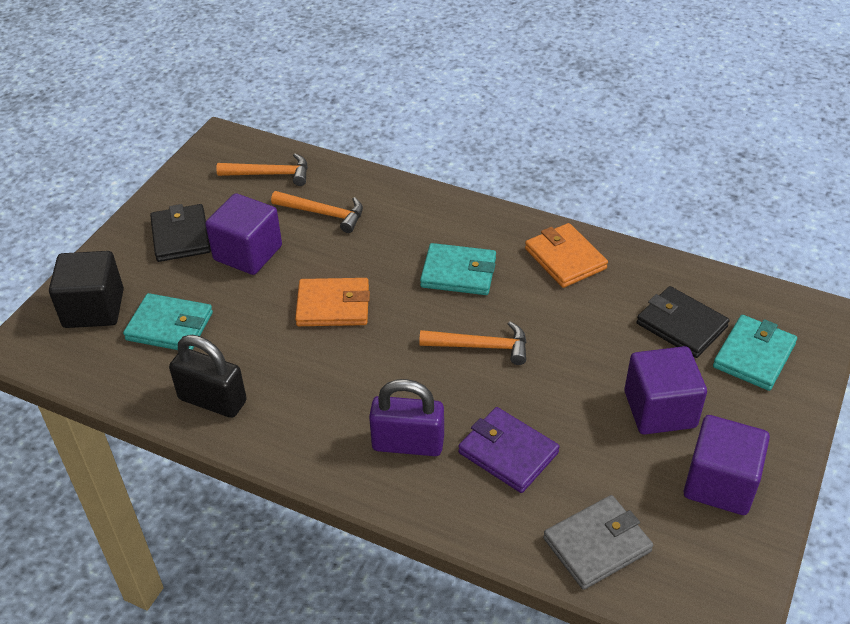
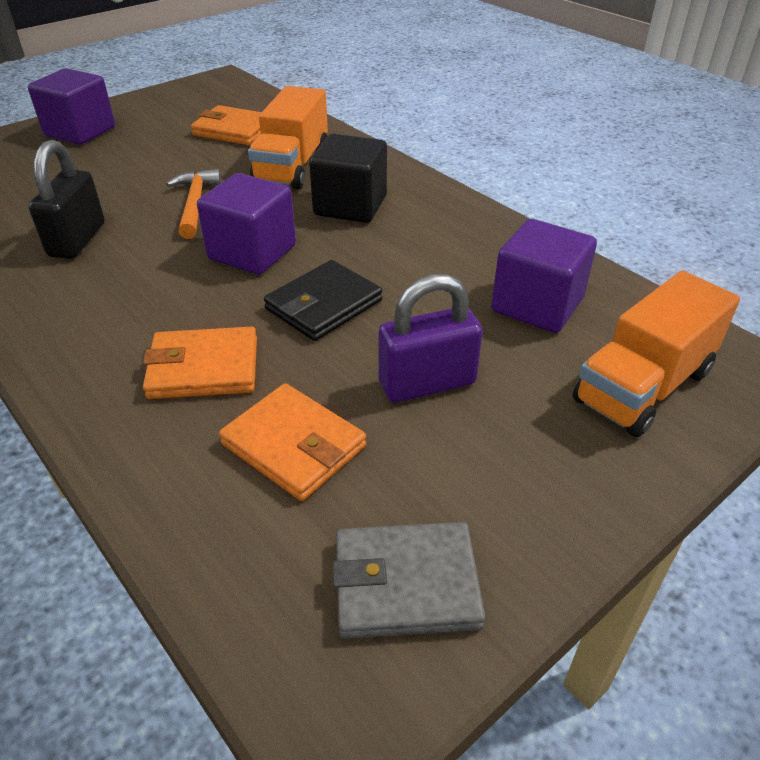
black wallet: 2 -> 1
orange hammer: 3 -> 1
orange truck: 0 -> 2
orange wallet: 2 -> 3
purple wallet: 1 -> 0
turquoise wallet: 3 -> 0

